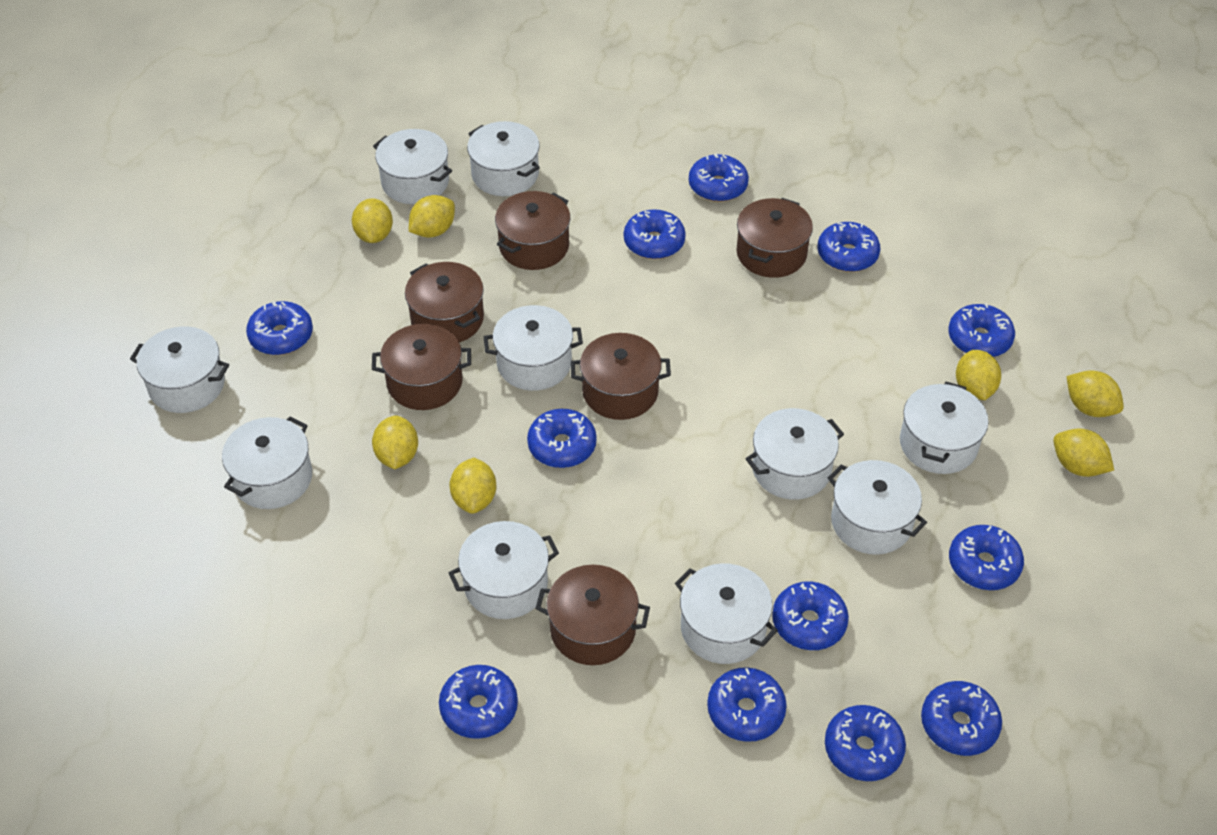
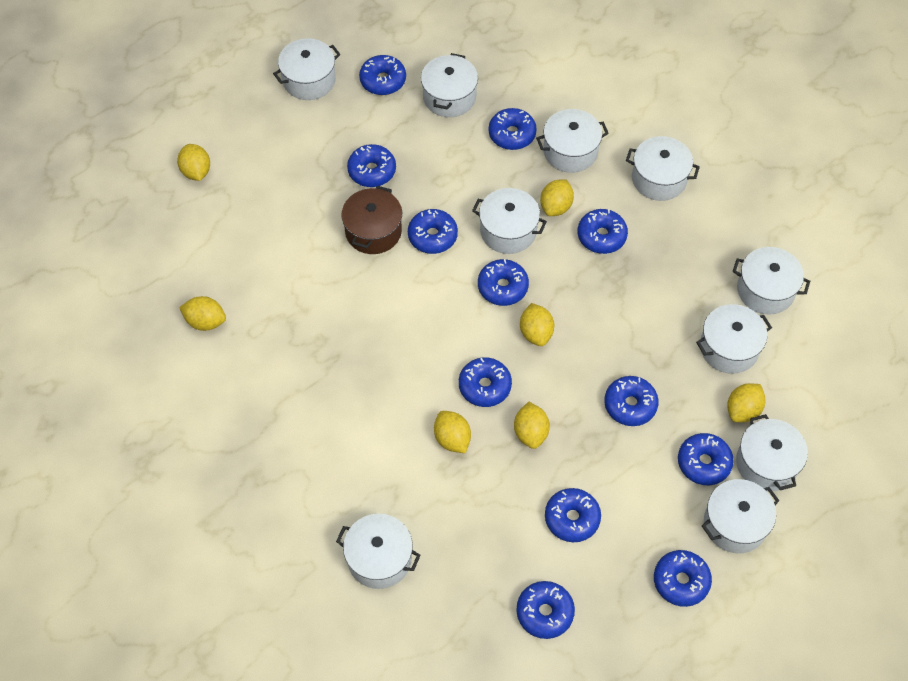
brown pot: 6 -> 1

